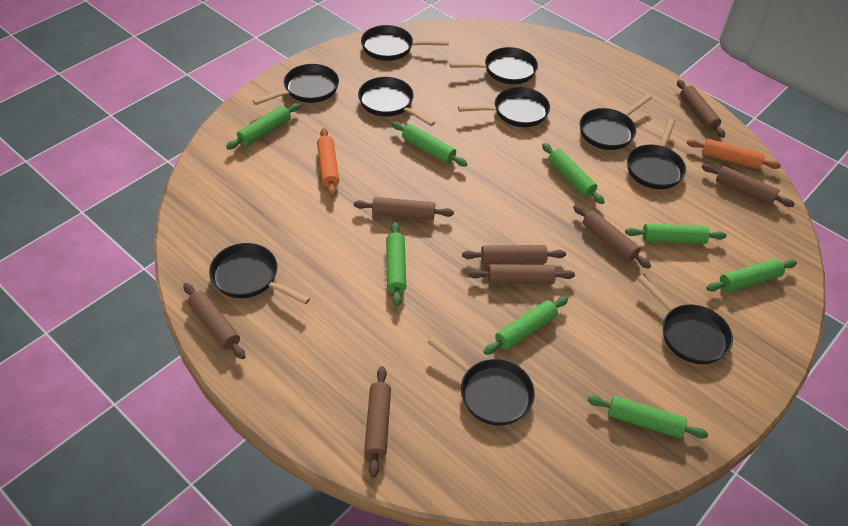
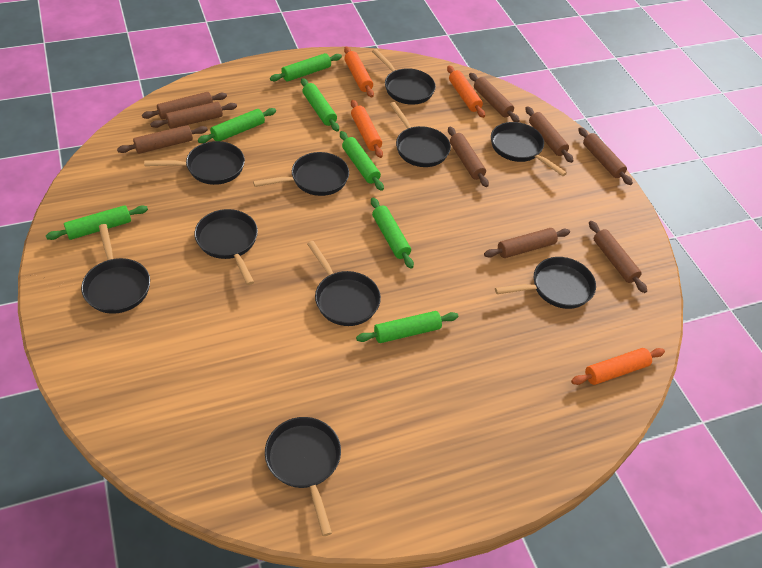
brown rolling pin: 8 -> 9
green rolling pin: 8 -> 7
orange rolling pin: 2 -> 4

